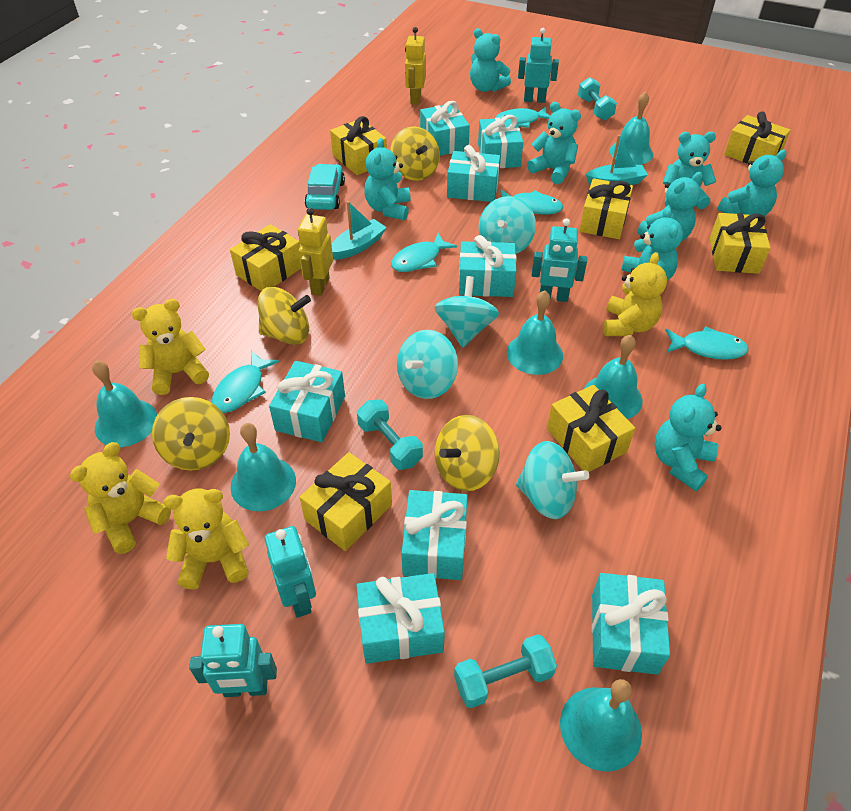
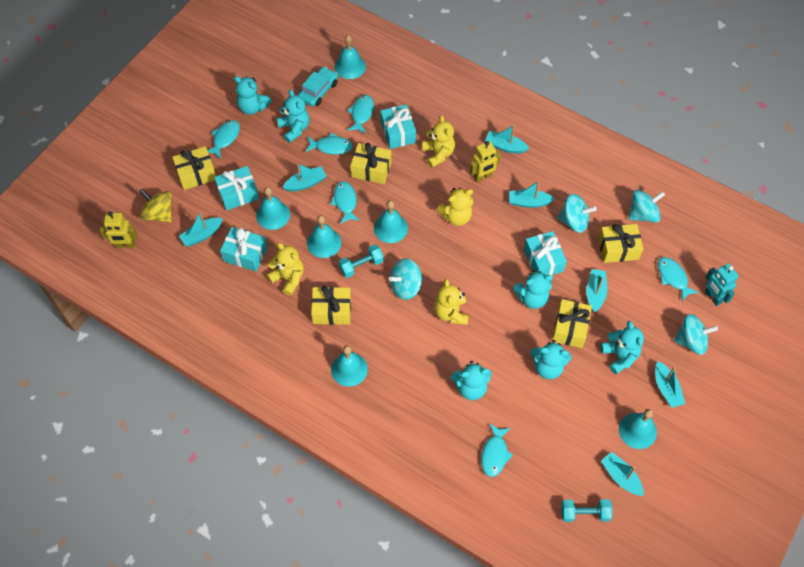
turquoise boat: 2 -> 7
turquoise dumbbell: 3 -> 2
turquoise fish: 5 -> 6
turquoise gift: 8 -> 4
turquoise robot: 4 -> 1
turquoise teddy bear: 8 -> 6
yellow gift: 7 -> 5
yellow spinning top: 4 -> 1

